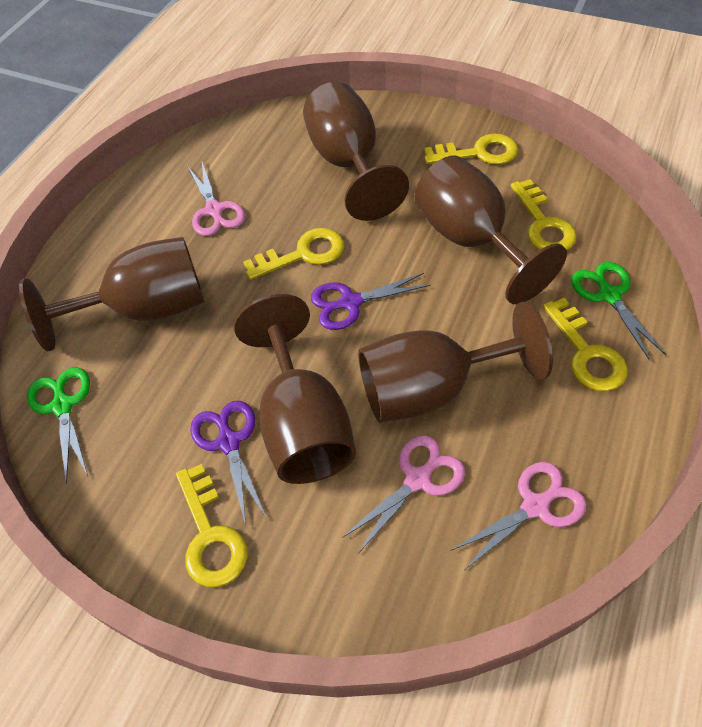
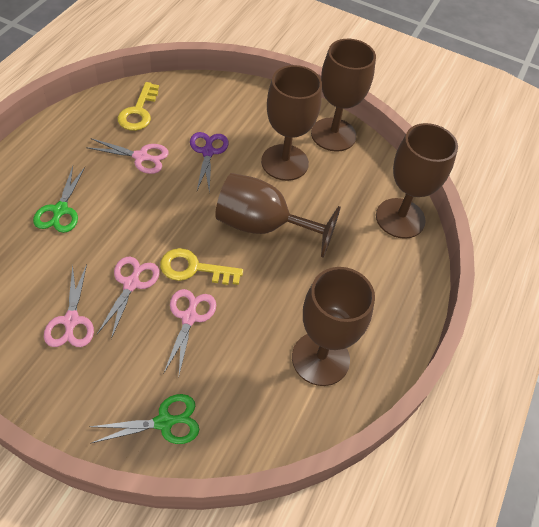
pink scissors: 3 -> 4
purple scissors: 2 -> 1
yellow key: 5 -> 2

